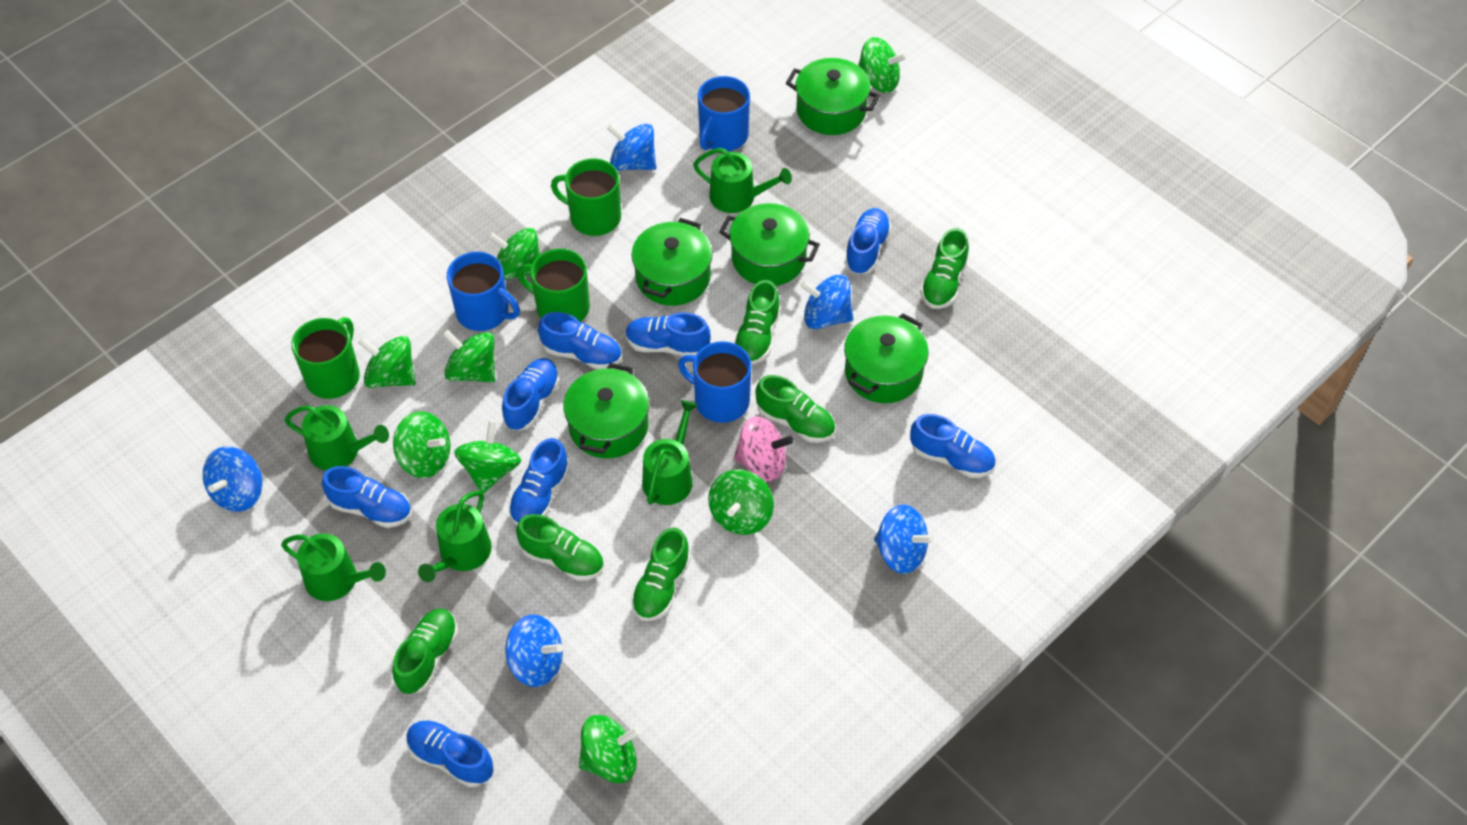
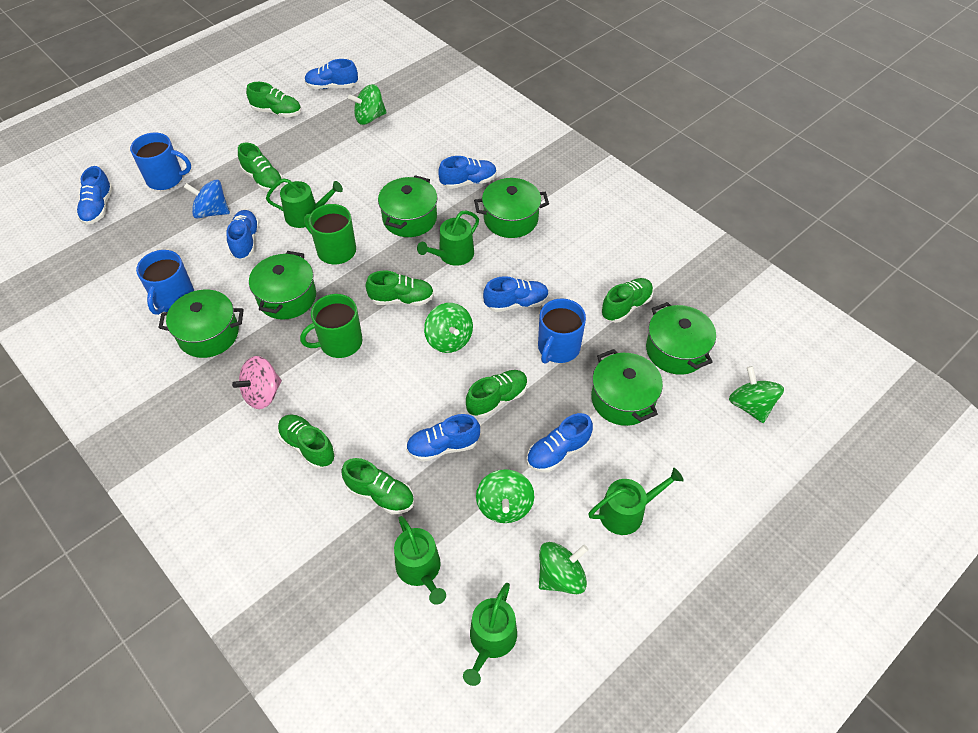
blue shoe: 8 -> 7
blue spinning top: 5 -> 1
green mug: 3 -> 2
green pot: 5 -> 6
green shoe: 6 -> 7
green spinning top: 8 -> 5

